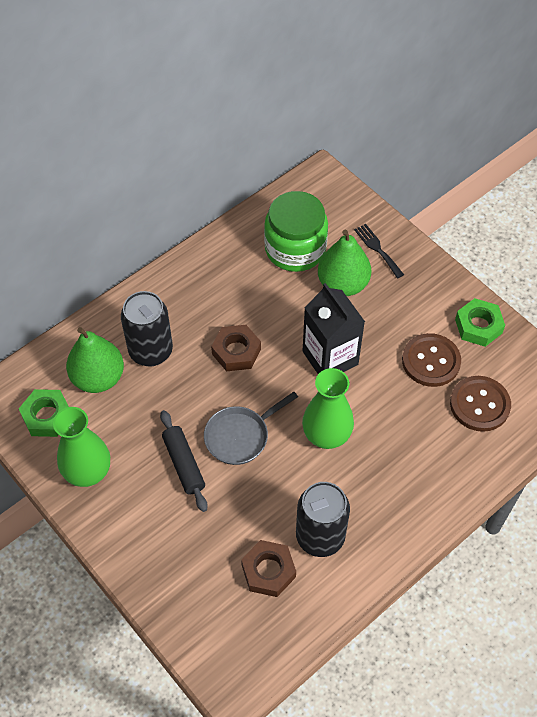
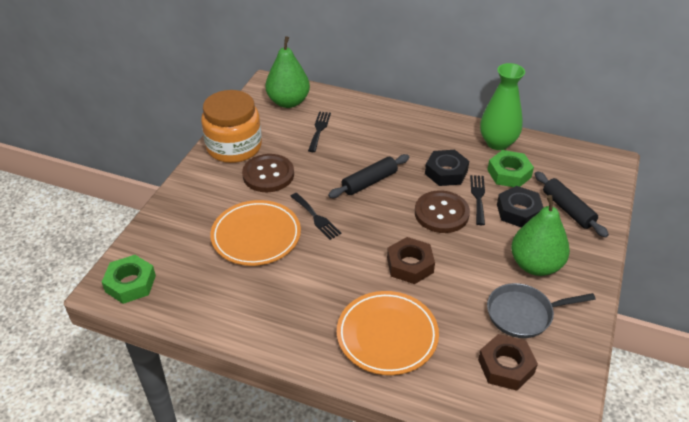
black can: 2 -> 0
black carton: 1 -> 0
black fork: 1 -> 3
black nut: 0 -> 2
black rolling pin: 1 -> 2
green jar: 1 -> 0
green vase: 2 -> 1
orange jar: 0 -> 1
orange plate: 0 -> 2

